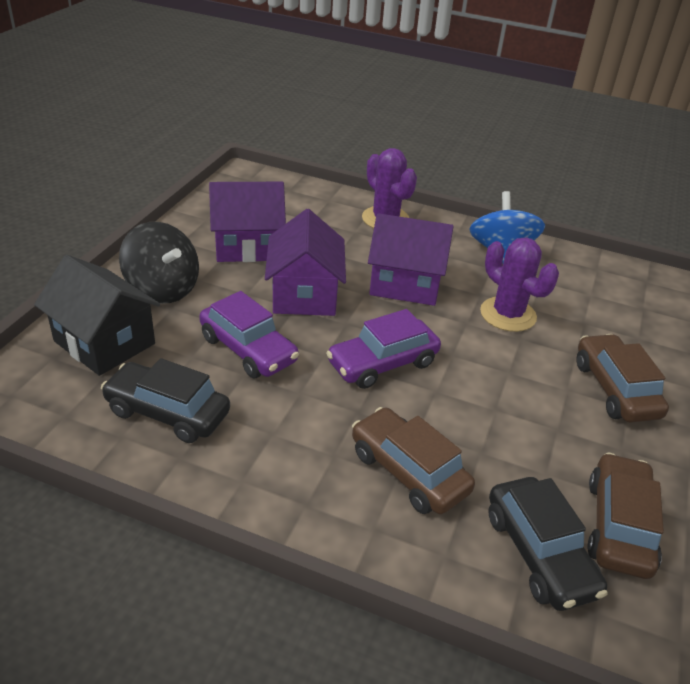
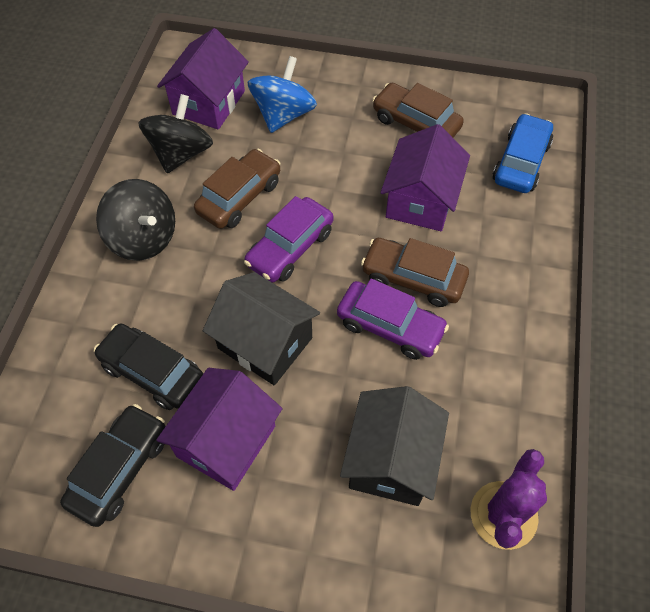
black house: 1 -> 2
black spinning top: 1 -> 2
blue car: 0 -> 1
purple cactus: 2 -> 1

